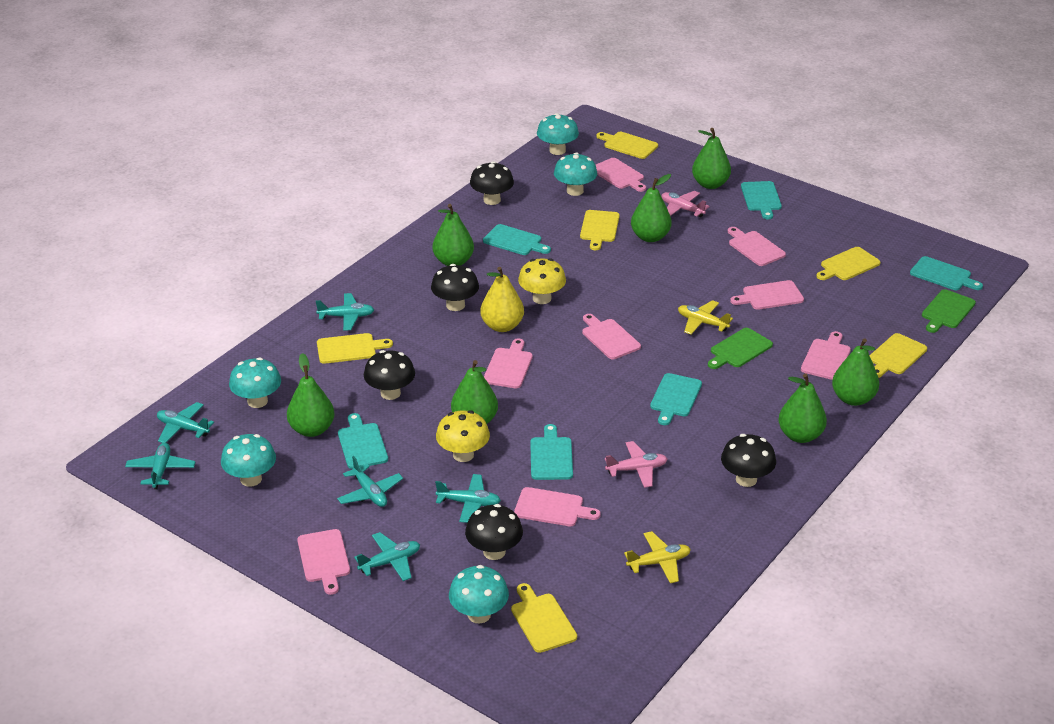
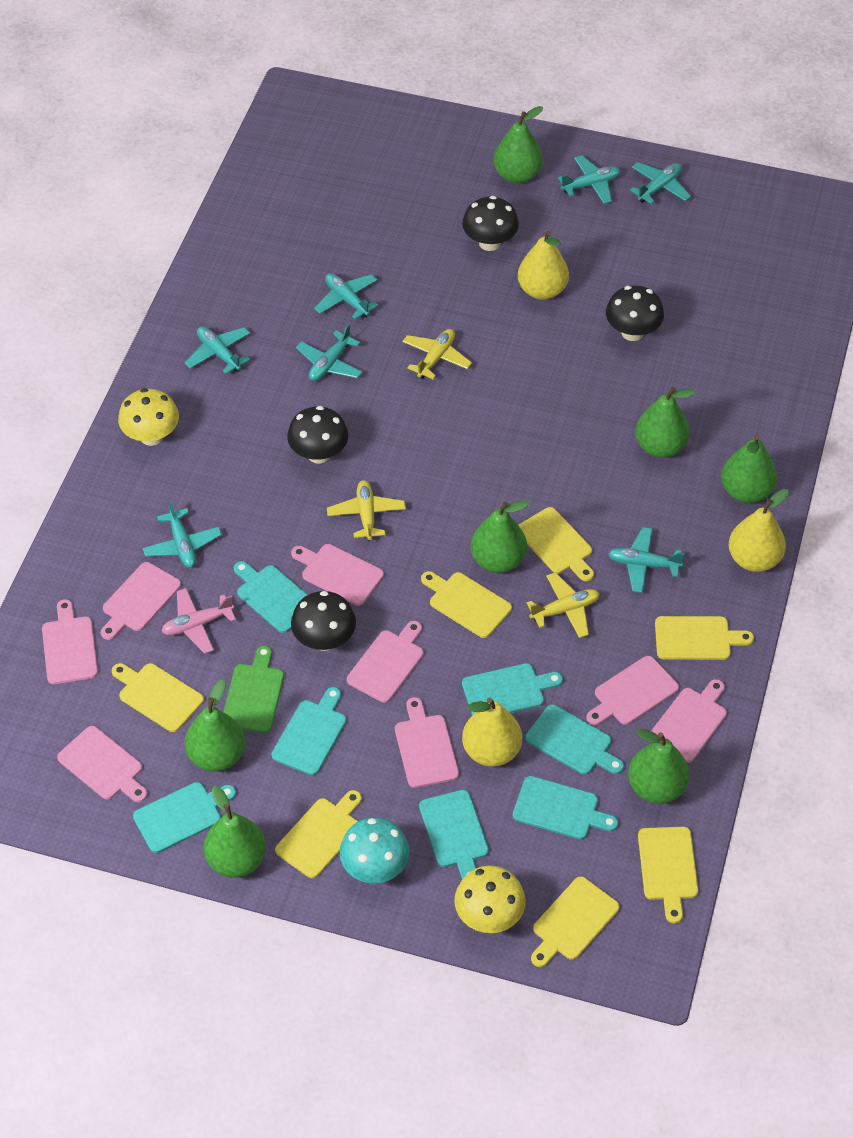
black mushroom: 5 -> 4
green cutting board: 2 -> 1
pink plane: 2 -> 1
turquoise cutting board: 6 -> 7
turquoise mushroom: 5 -> 1
turquoise plane: 6 -> 7
yellow cutting board: 6 -> 7
yellow pear: 1 -> 3
yellow plane: 2 -> 3

